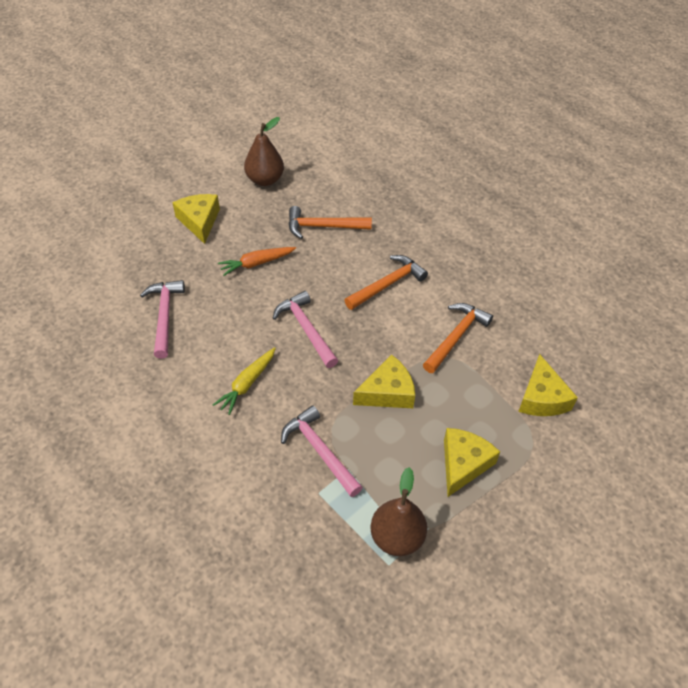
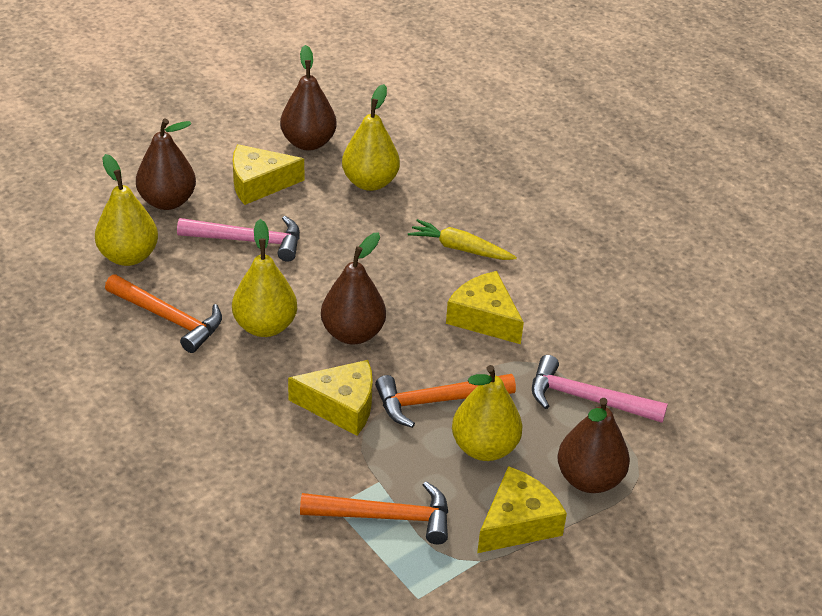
brown pear: 2 -> 4
orange carrot: 1 -> 0
pink hammer: 3 -> 2
yellow pear: 0 -> 4

